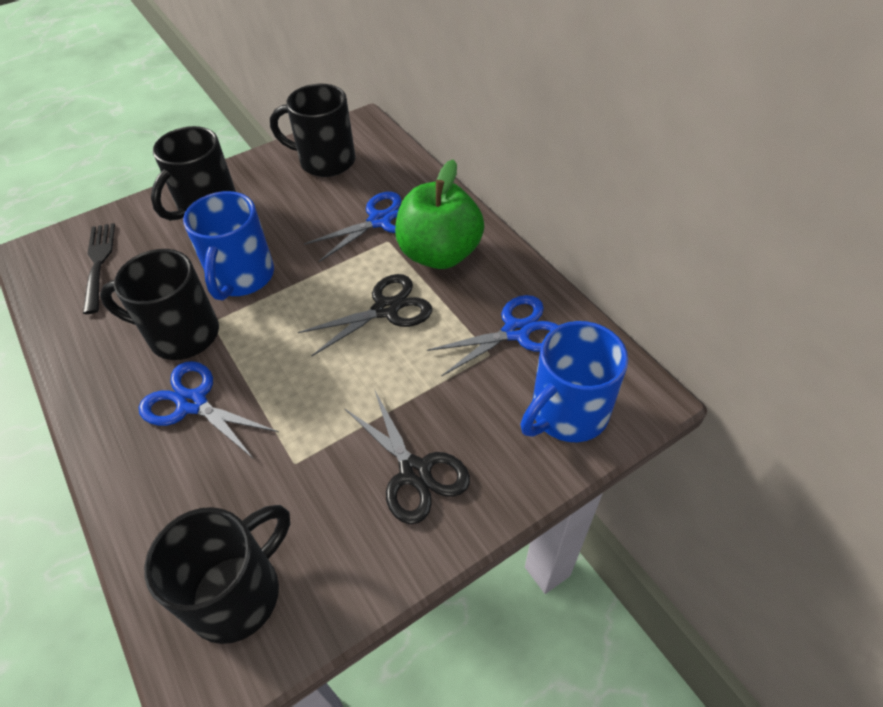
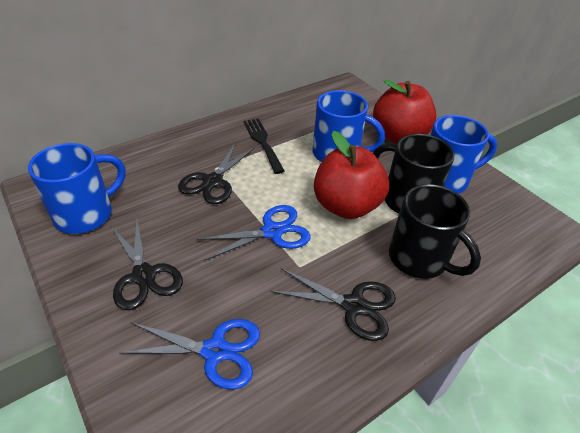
black mug: 4 -> 2
black scissors: 2 -> 3
blue mug: 2 -> 3
blue scissors: 3 -> 2
green apple: 1 -> 0
red apple: 0 -> 2

